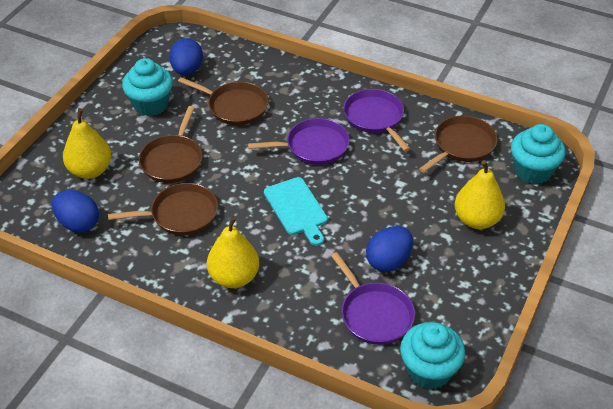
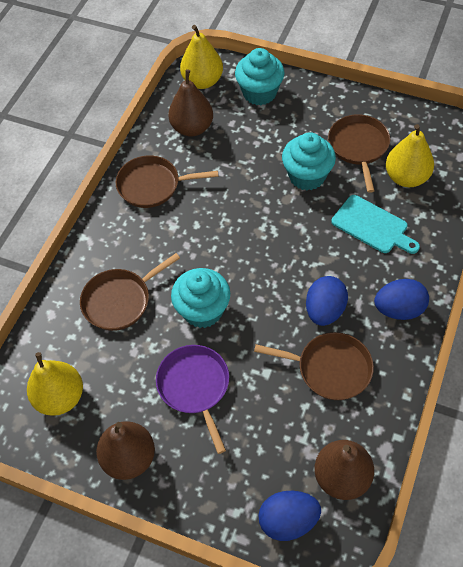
brown pear: 0 -> 3
purple pan: 3 -> 1

